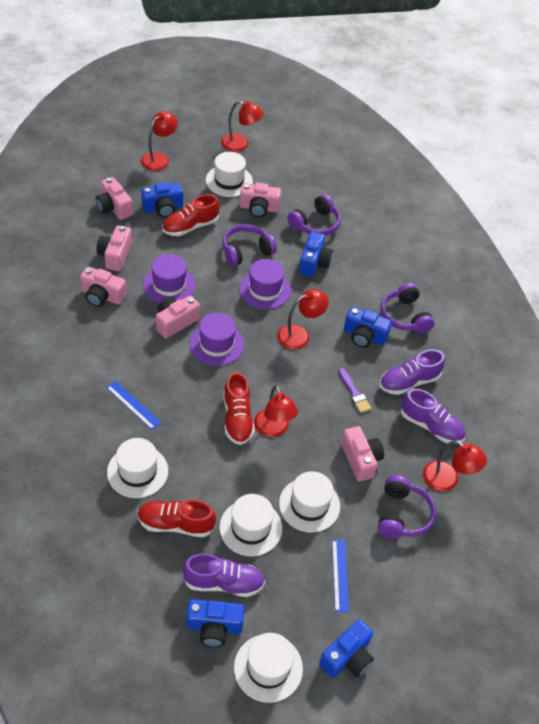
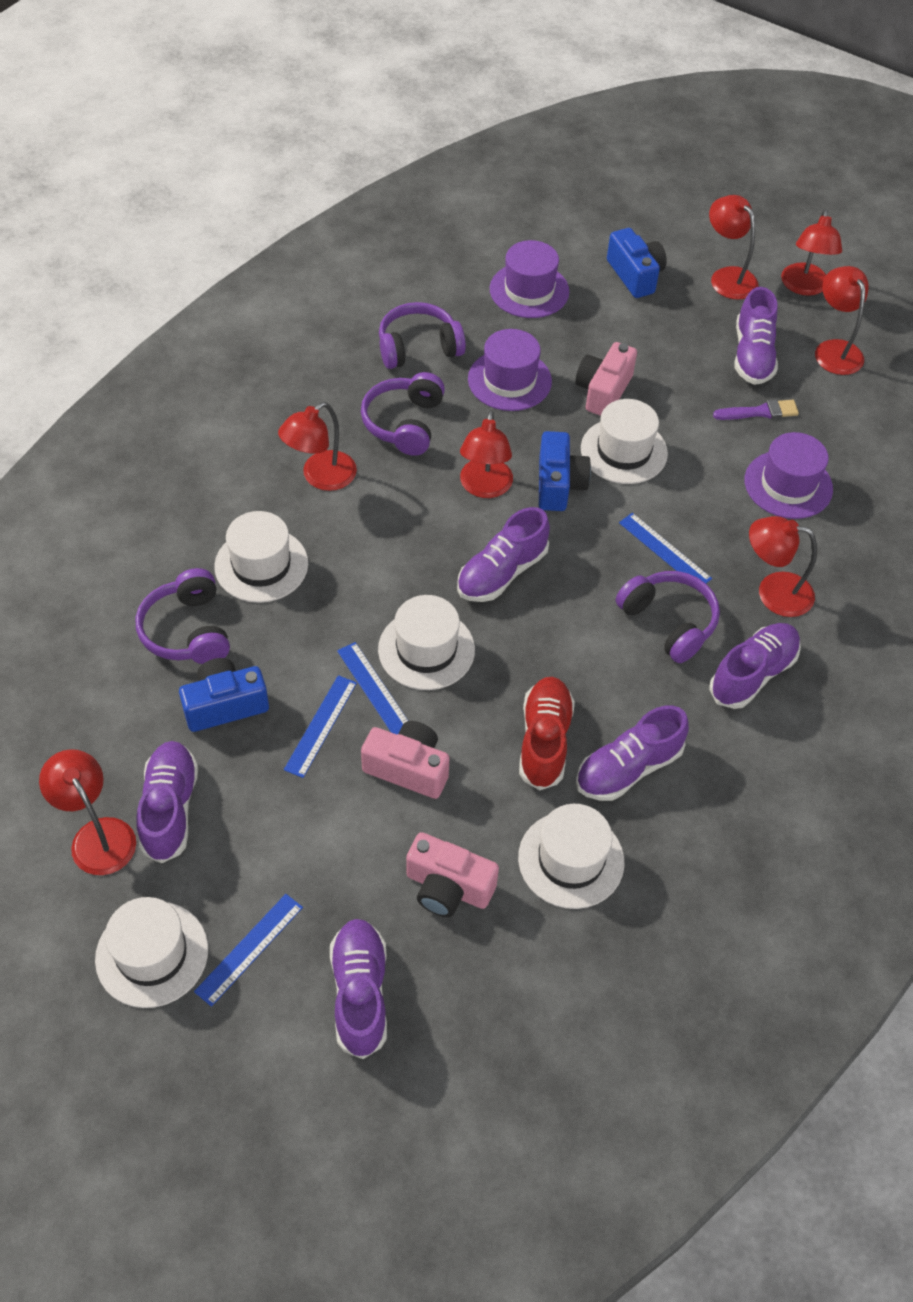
blue camera: 5 -> 3
blue ruler: 2 -> 4
pink camera: 6 -> 3
purple shoe: 3 -> 6
red lamp: 5 -> 7
red shoe: 3 -> 1

